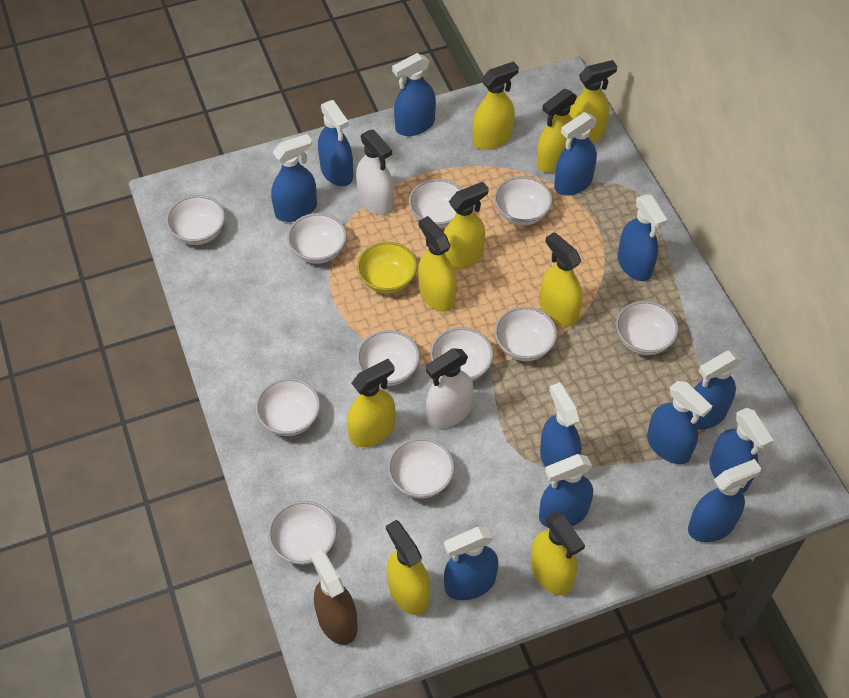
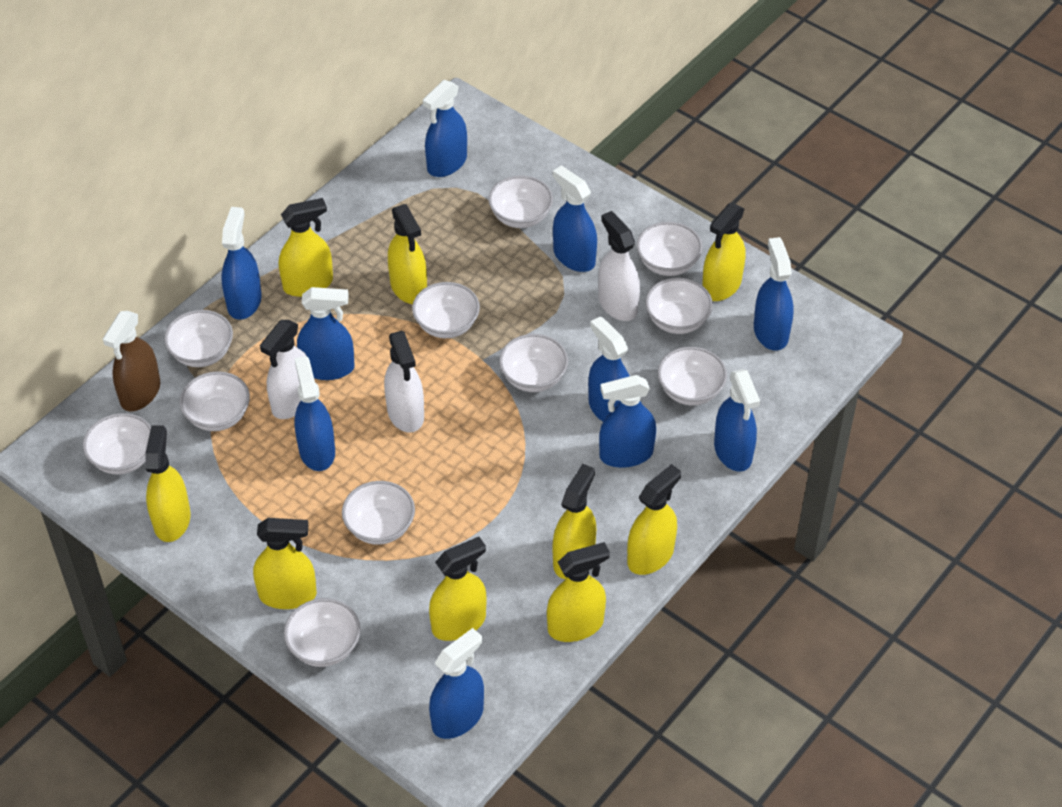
blue spray bottle: 12 -> 10
white spray bottle: 2 -> 3
yellow bowl: 1 -> 0

